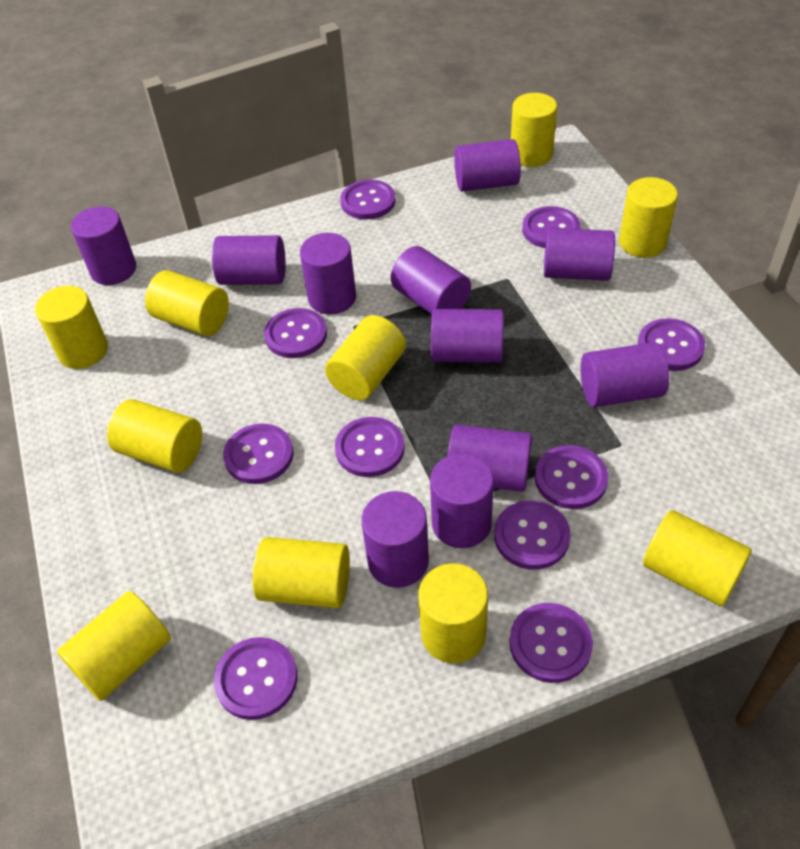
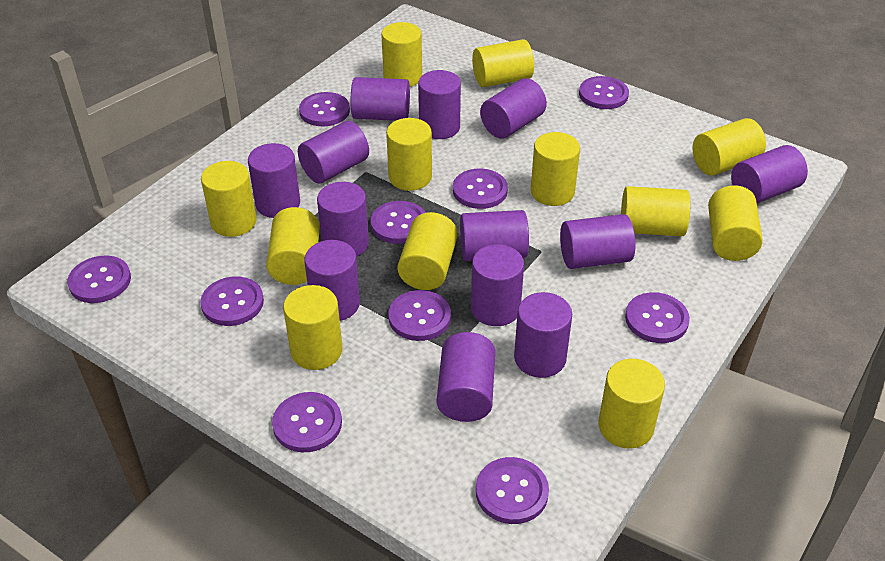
purple cylinder: 11 -> 13
yellow cylinder: 10 -> 12

